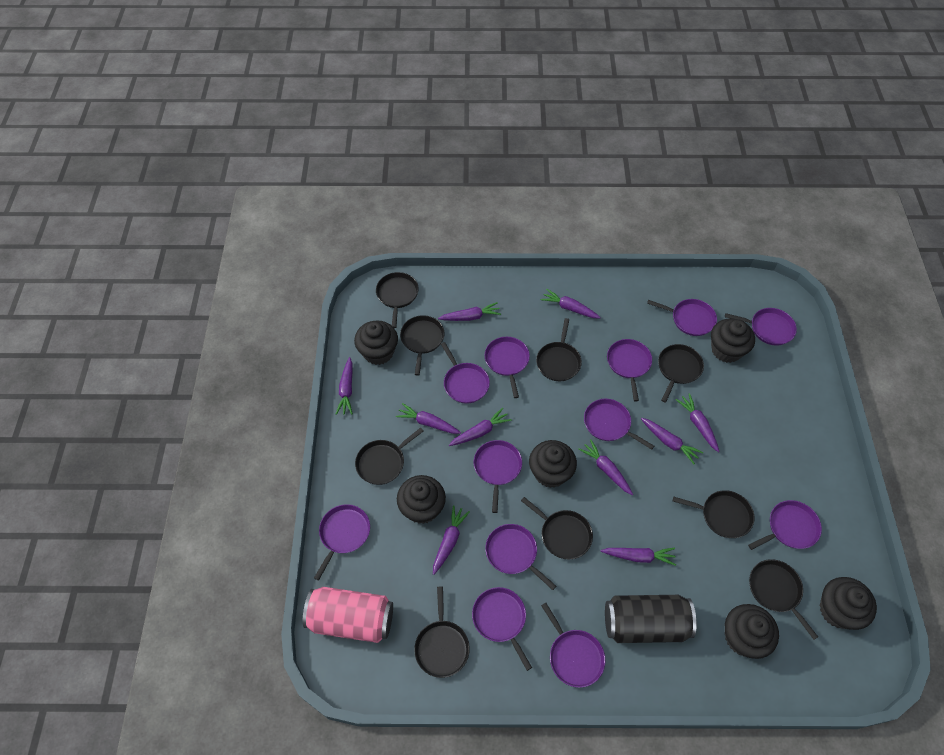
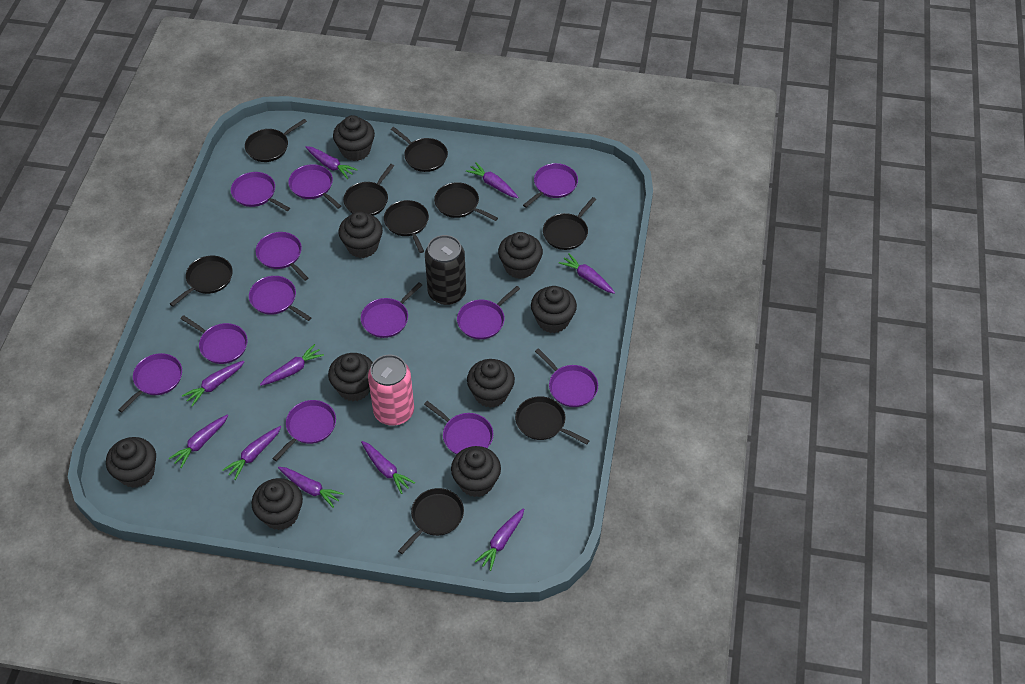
black cupcake: 6 -> 9

